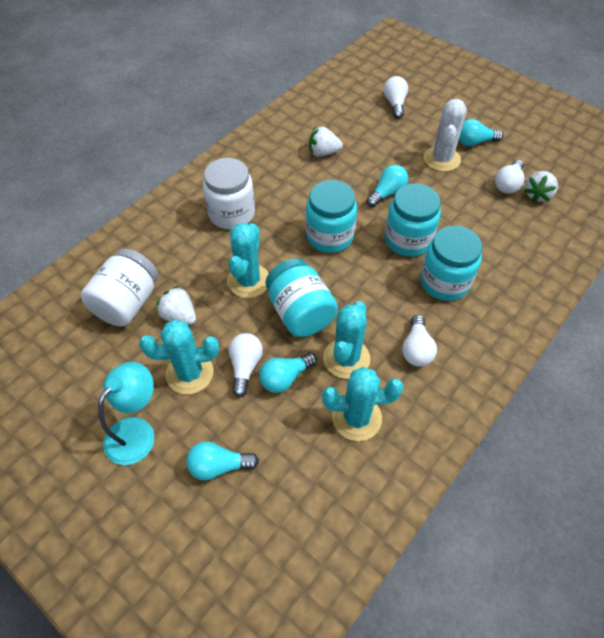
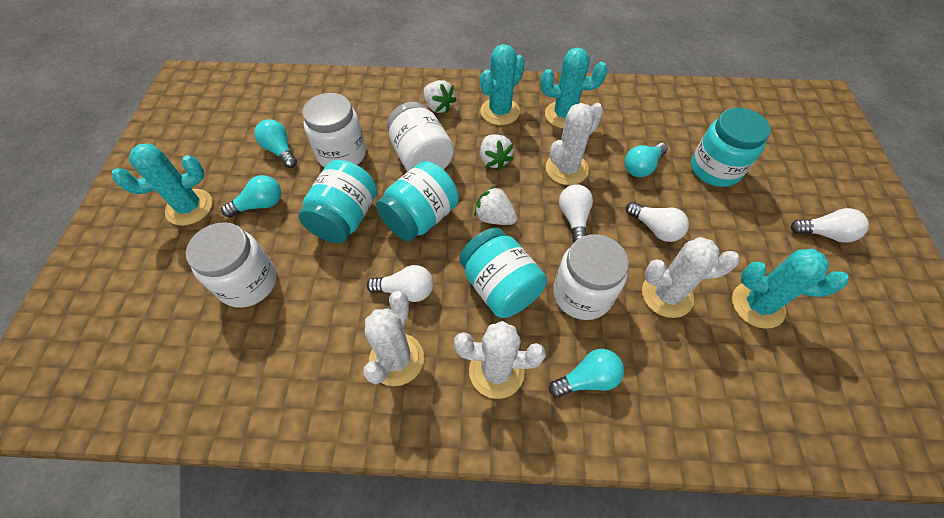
turquoise lamp: 1 -> 0
white cactus: 1 -> 4
white jar: 2 -> 4

